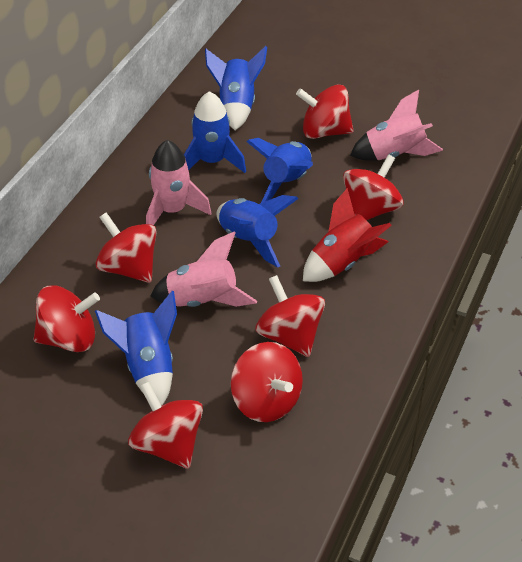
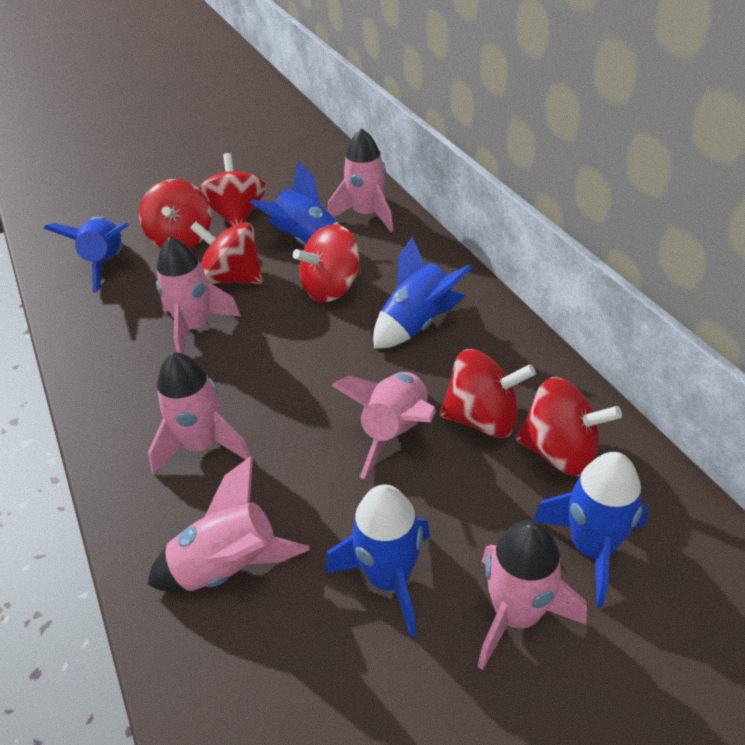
pink rocket: 3 -> 6
red rocket: 1 -> 0
red spinning top: 7 -> 6

